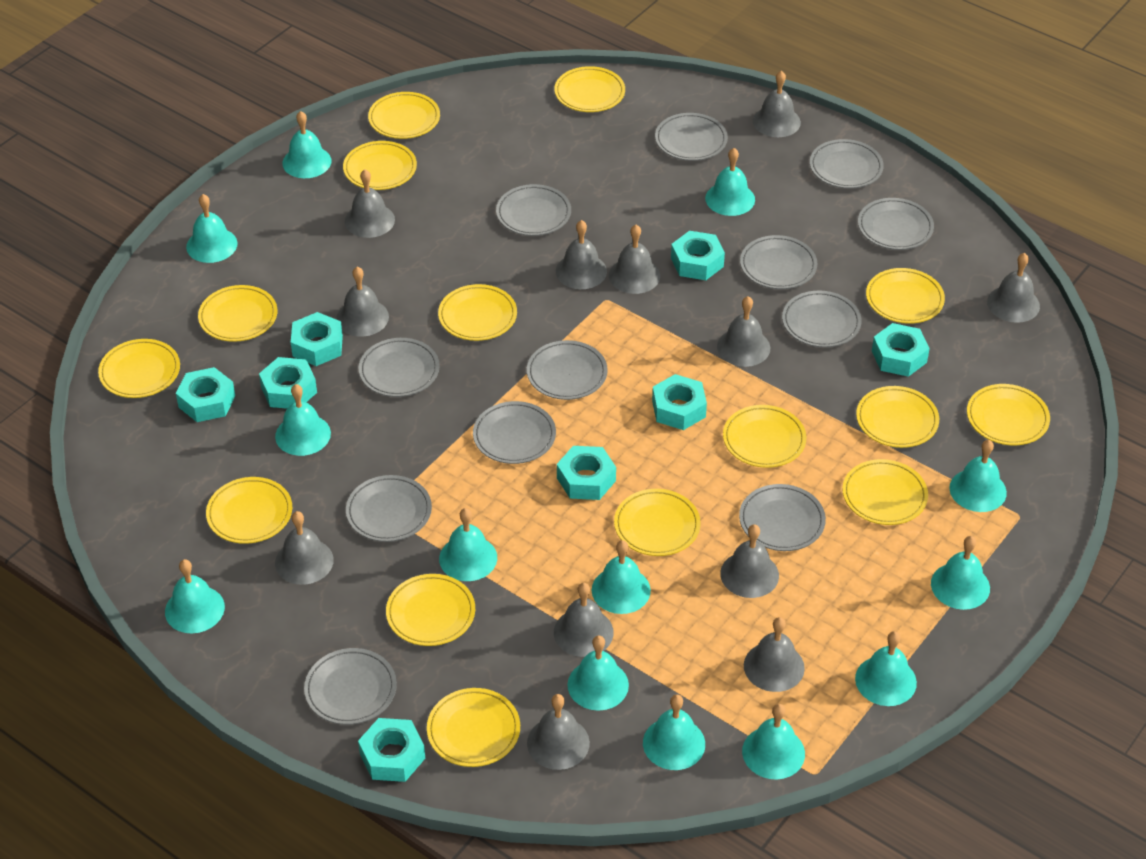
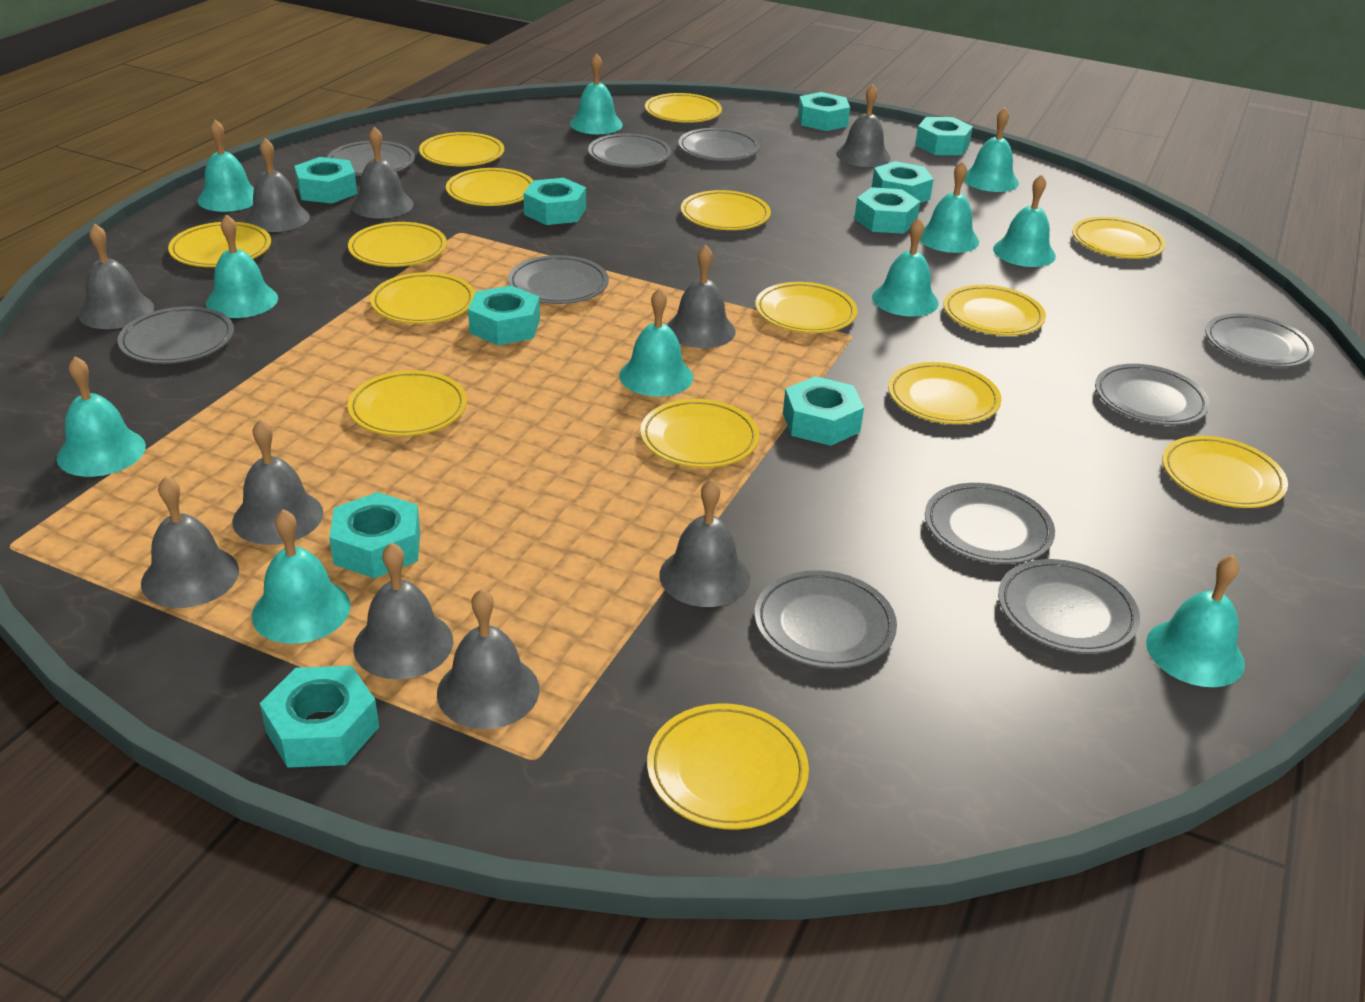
grey bell: 12 -> 10
grey plate: 12 -> 10
turquoise bell: 13 -> 11
turquoise nut: 8 -> 10

